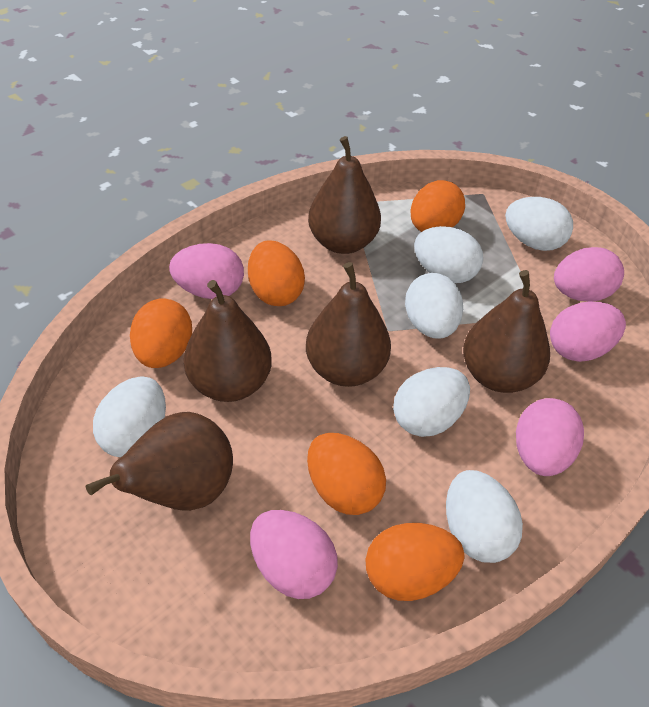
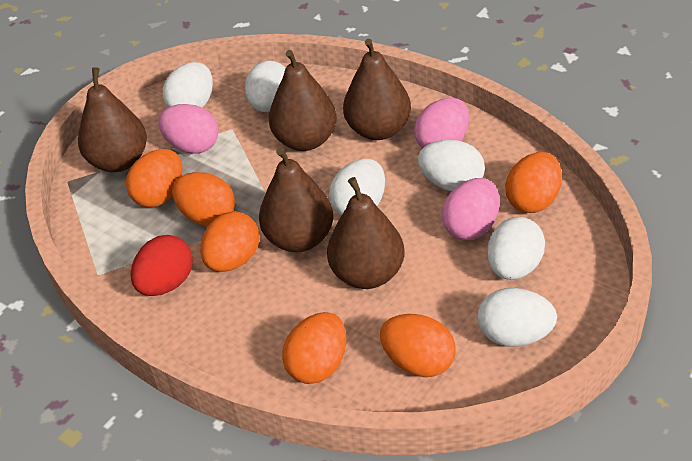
orange egg: 5 -> 6
pink egg: 5 -> 3
red egg: 0 -> 1

